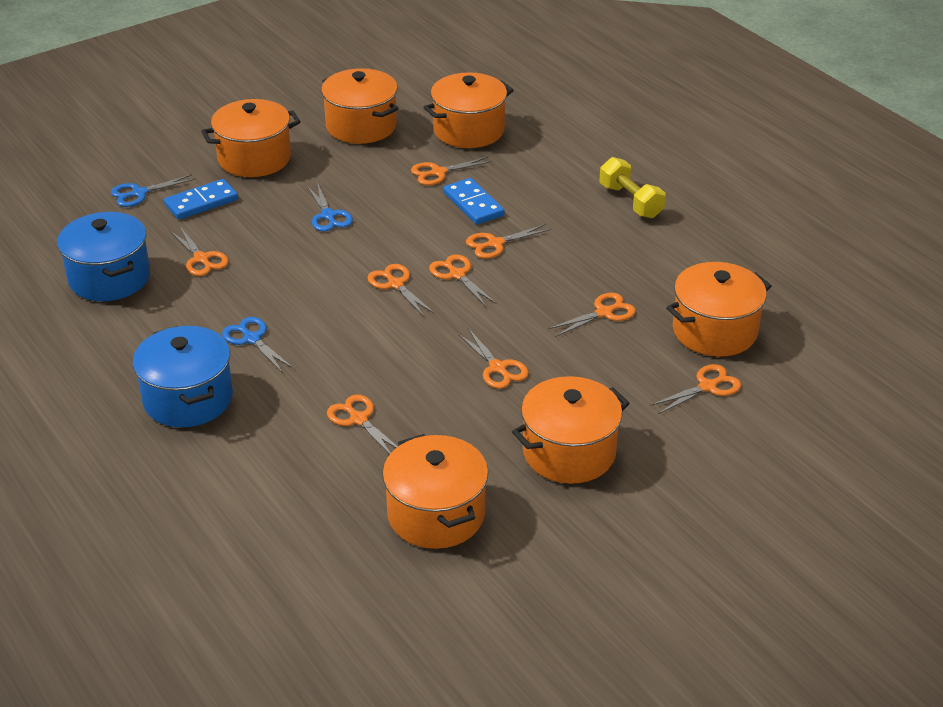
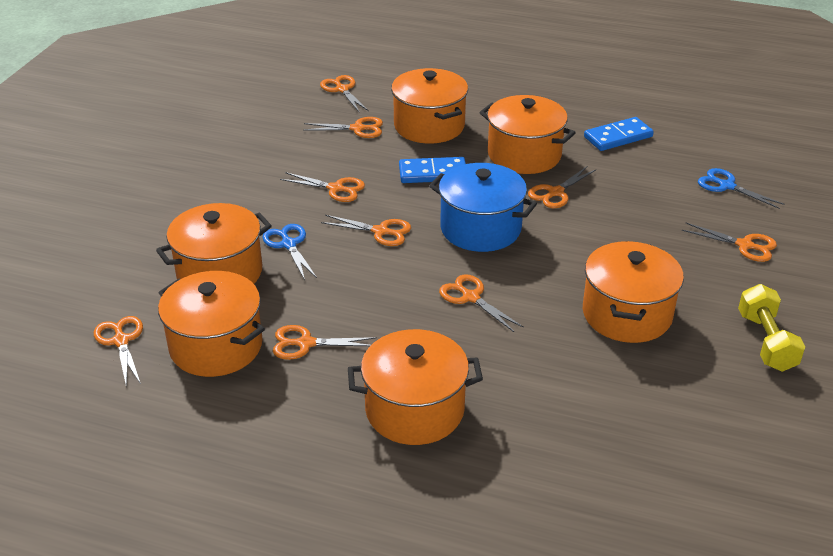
blue pot: 2 -> 1
blue scissors: 3 -> 2

